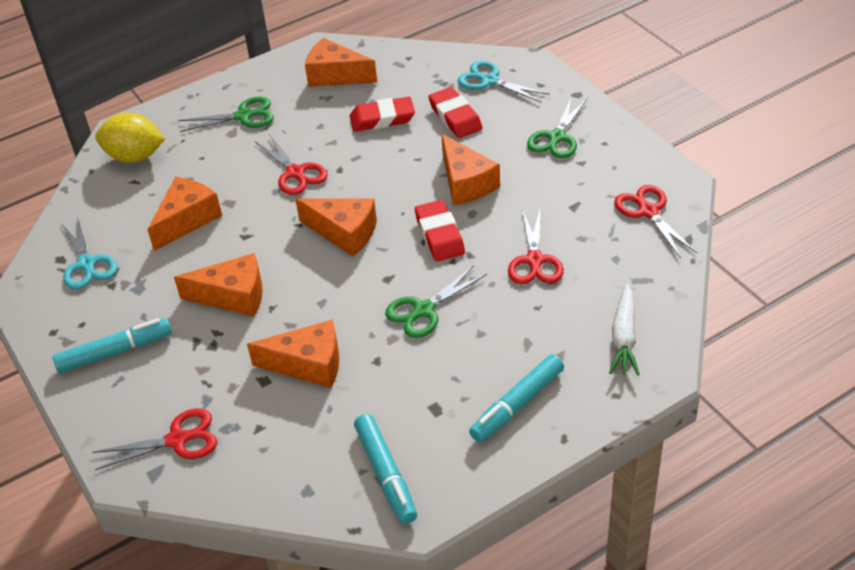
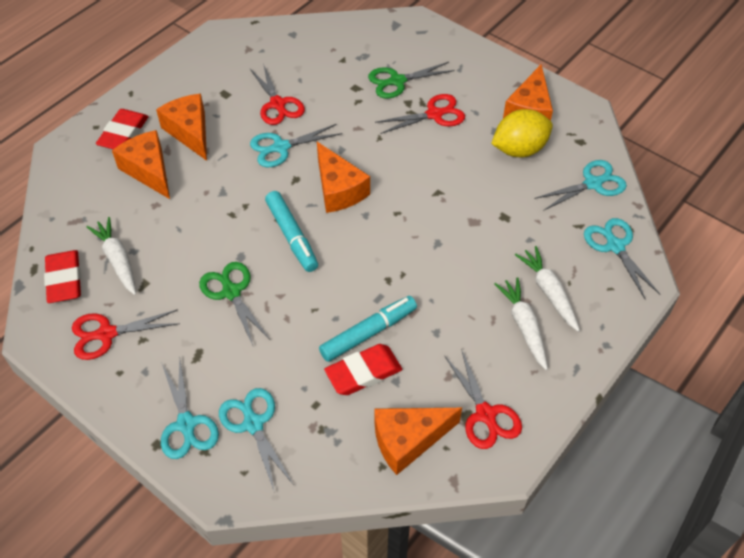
green scissors: 3 -> 2
orange cheese: 6 -> 5
turquoise marker: 3 -> 2
turquoise scissors: 2 -> 5
white carrot: 1 -> 3

